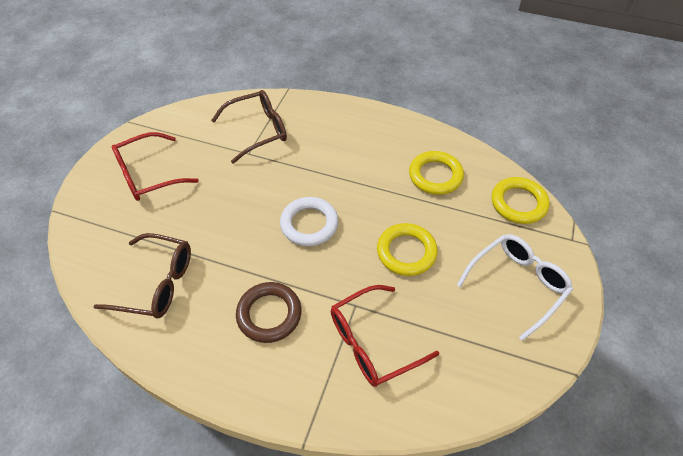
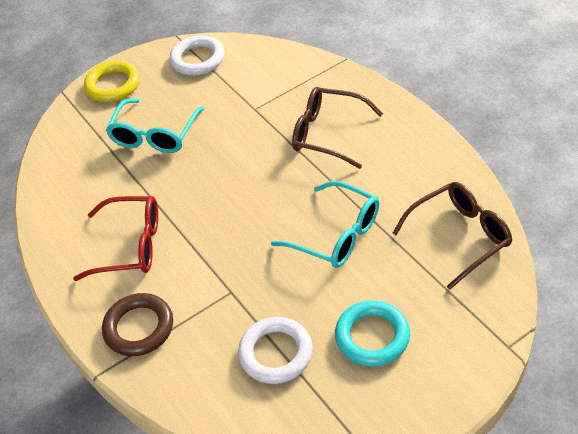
red glasses: 2 -> 1
turquoise glasses: 0 -> 2
turquoise ring: 0 -> 1
white glasses: 1 -> 0
white ring: 1 -> 2
yellow ring: 3 -> 1

